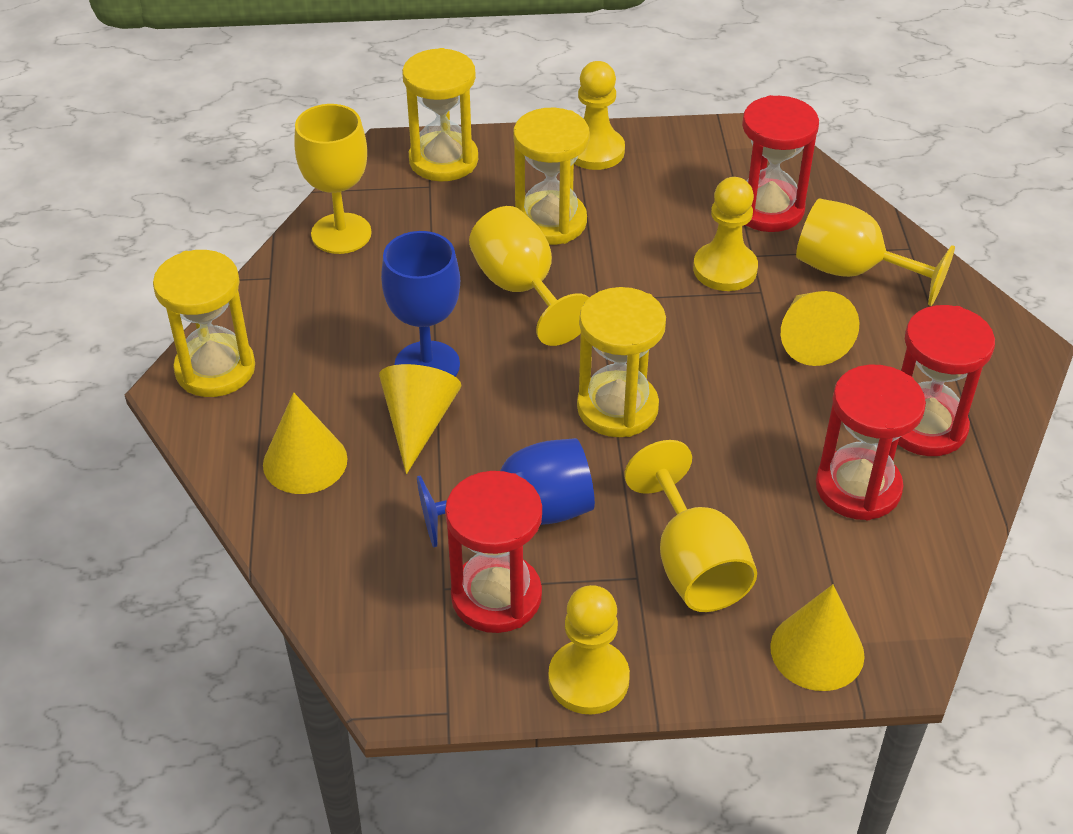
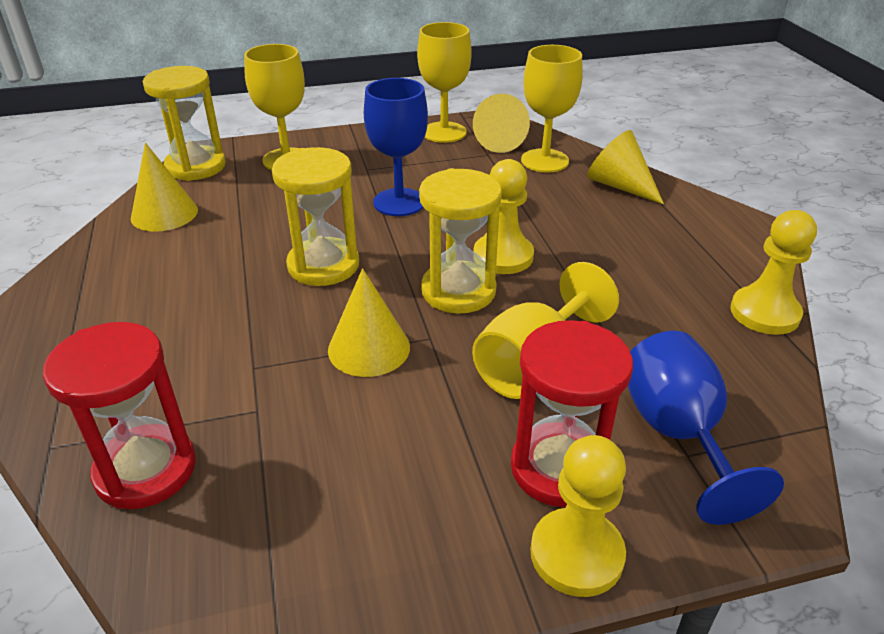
red hourglass: 4 -> 2
yellow hourglass: 4 -> 3

